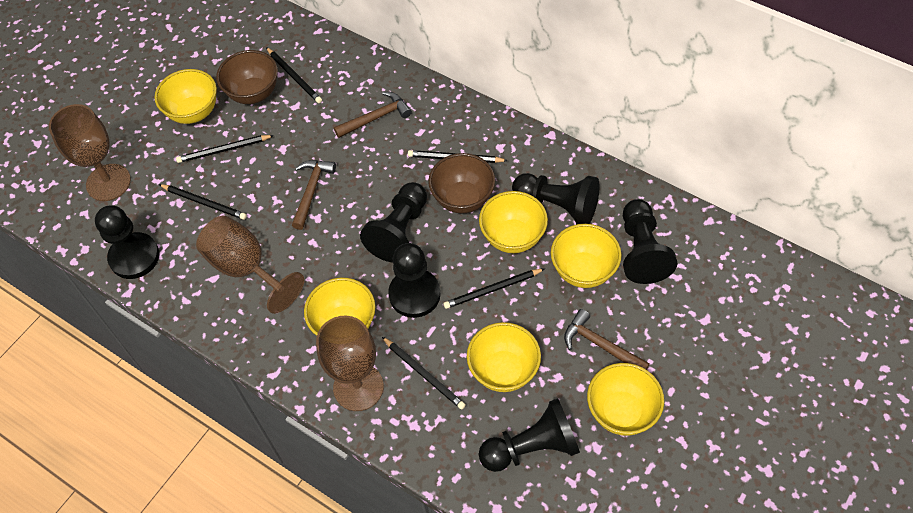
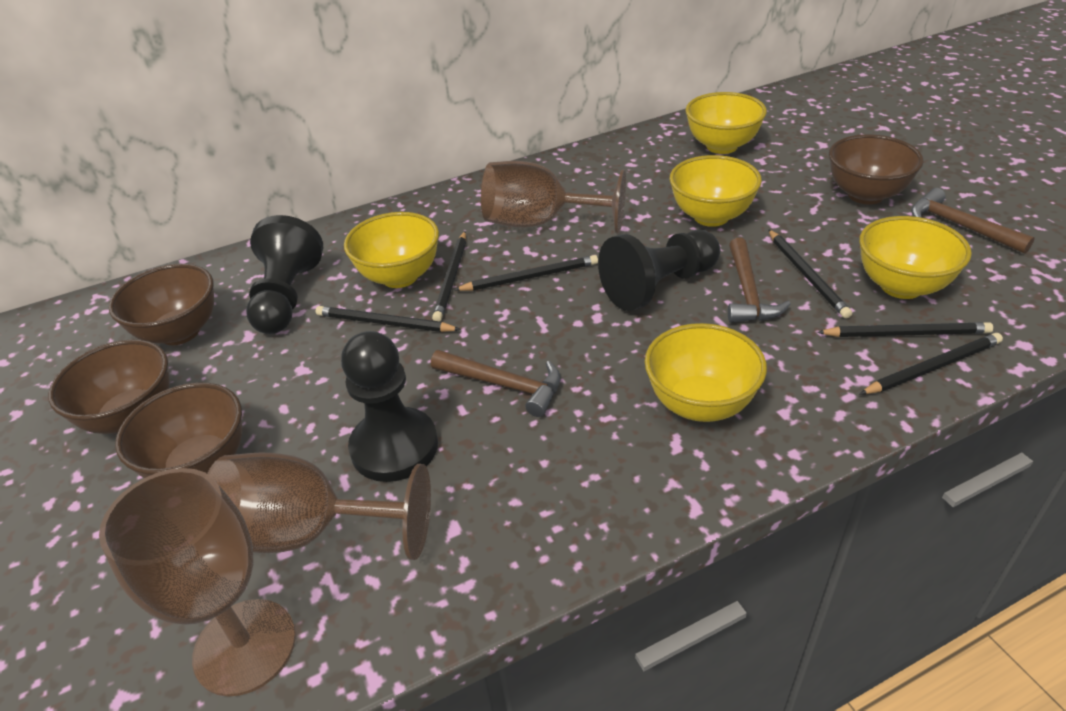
black pawn: 6 -> 3
brown bowl: 2 -> 4
yellow bowl: 6 -> 5

